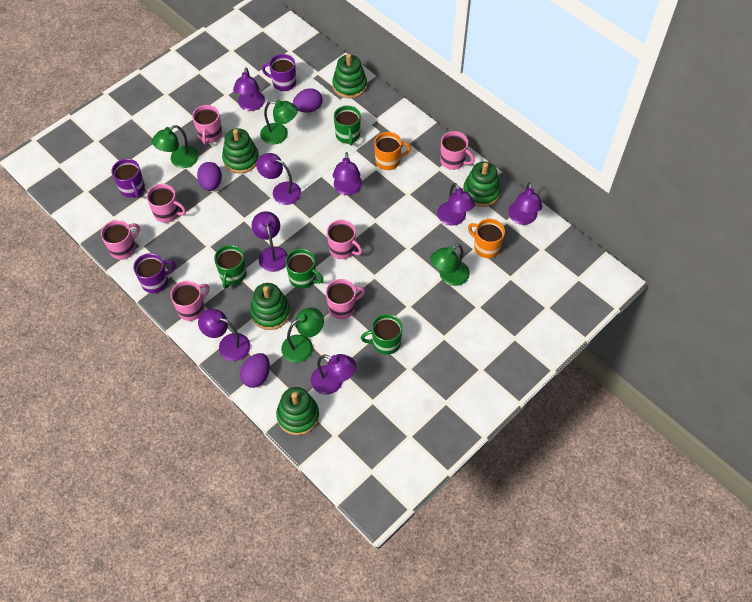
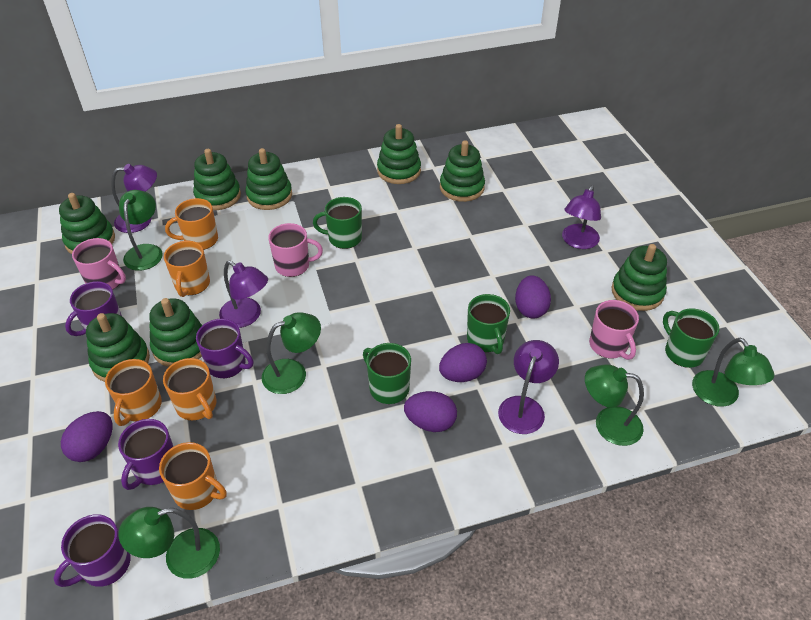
green lamp: 4 -> 5
green stacking toy: 5 -> 8
orange mug: 2 -> 5
pink mug: 7 -> 3
purple egg: 3 -> 4
purple lamp: 8 -> 4
purple mug: 3 -> 4

